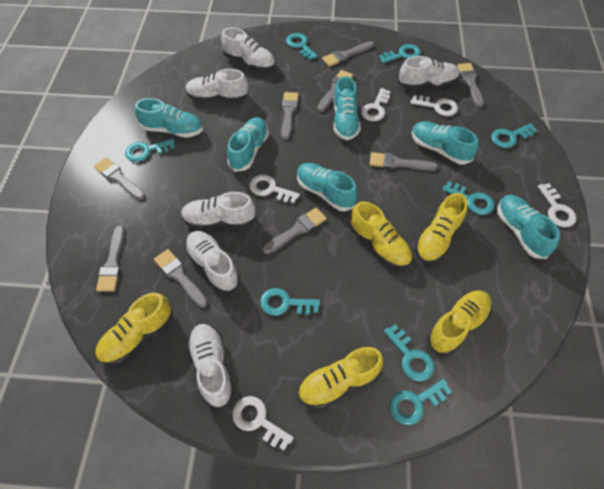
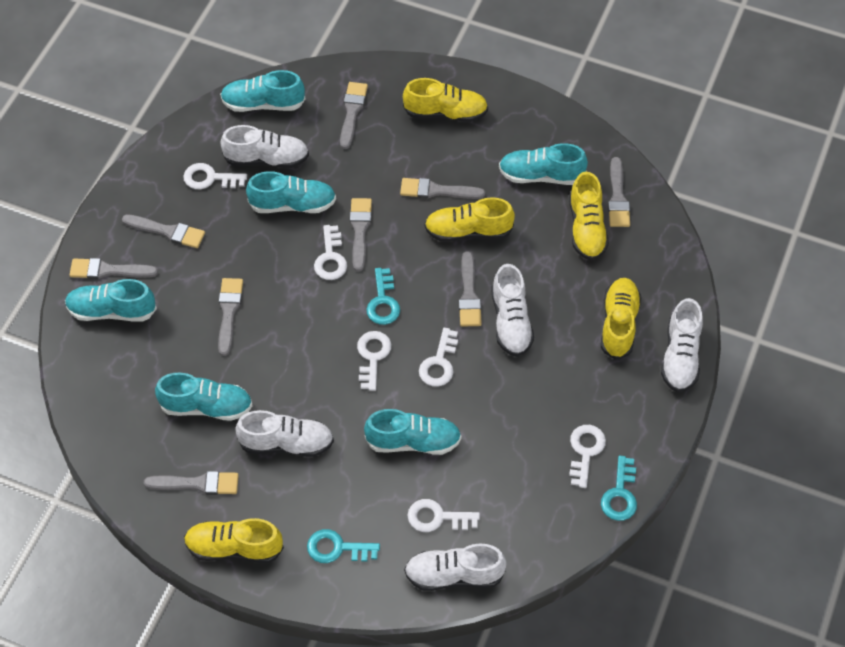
turquoise key: 8 -> 3
white key: 5 -> 6
white shoe: 6 -> 5

